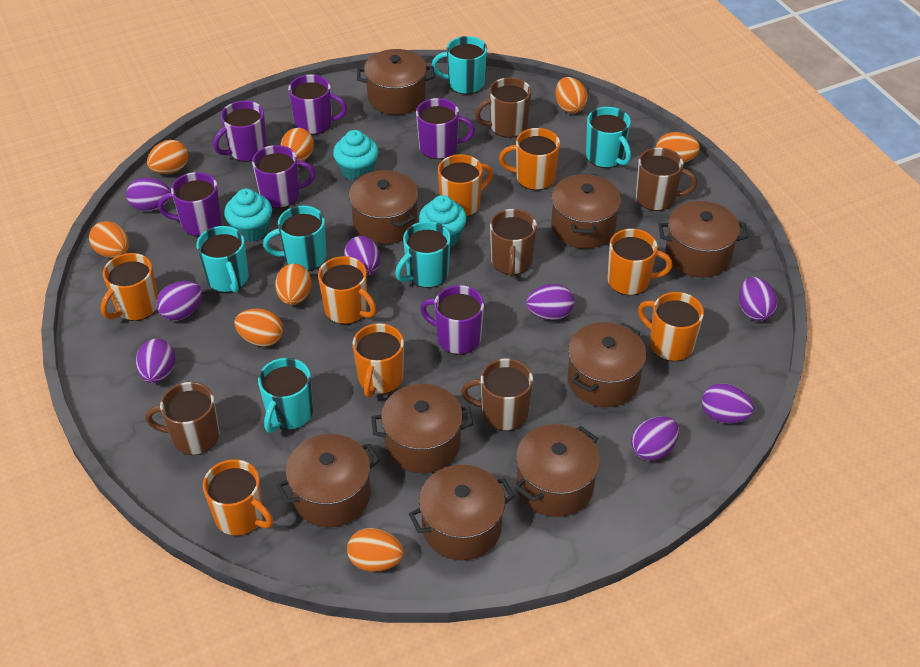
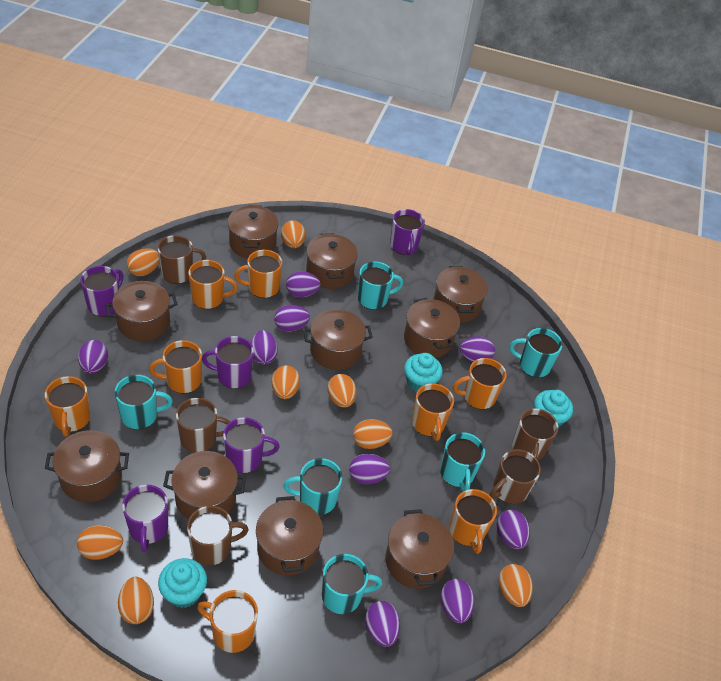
brown pot: 9 -> 10
purple egg: 8 -> 9
purple mug: 6 -> 5

